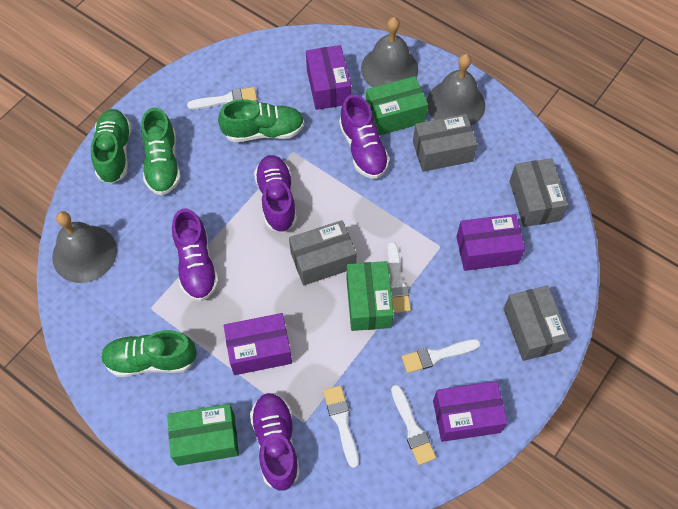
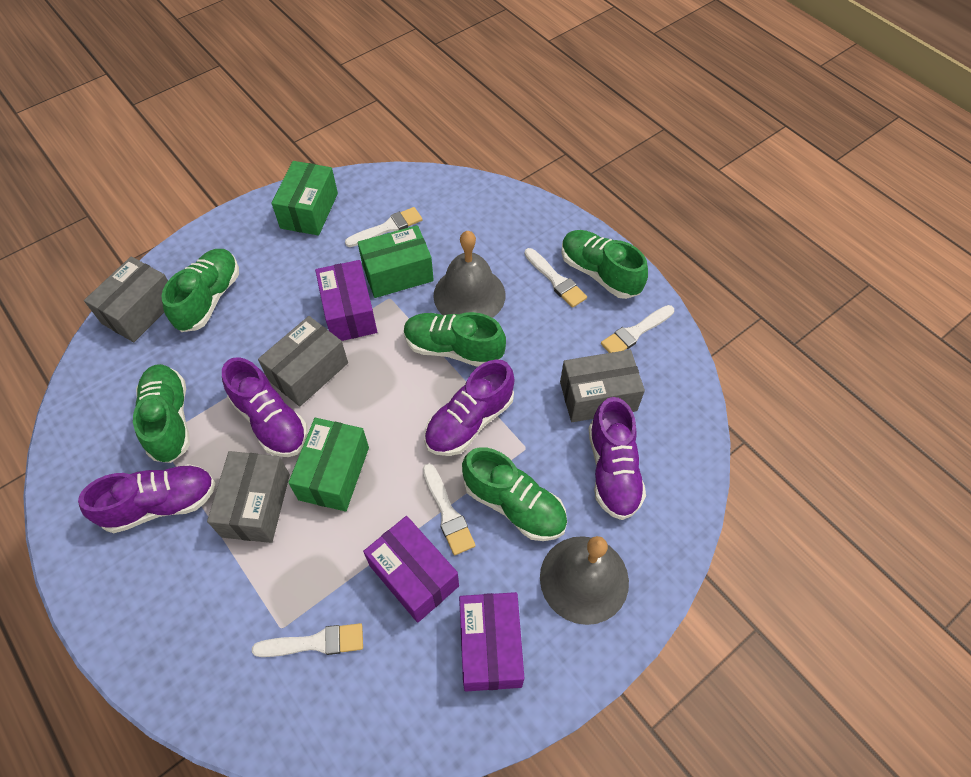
green shoe: 4 -> 5
grey bell: 3 -> 2
purple box: 4 -> 3

